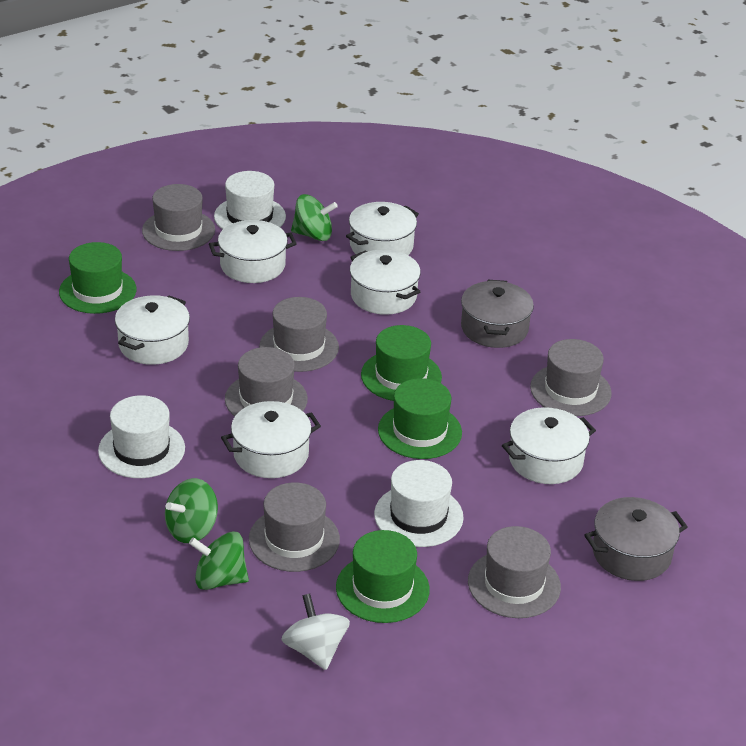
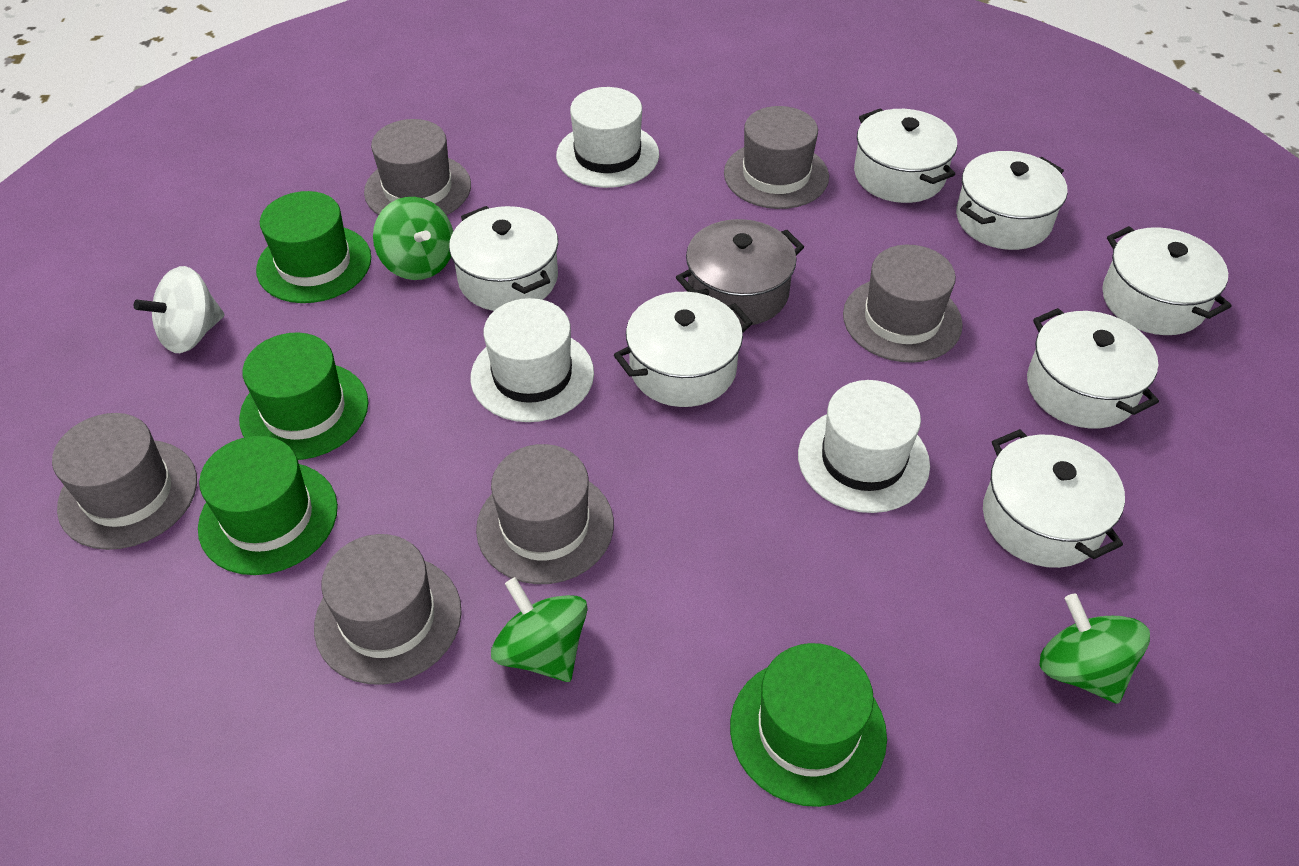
grey pot: 2 -> 1
white pot: 6 -> 7

